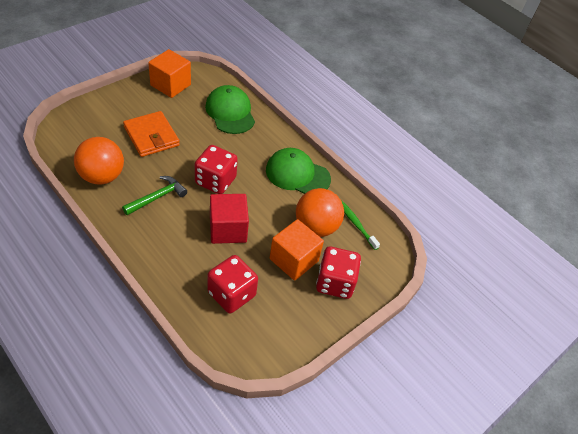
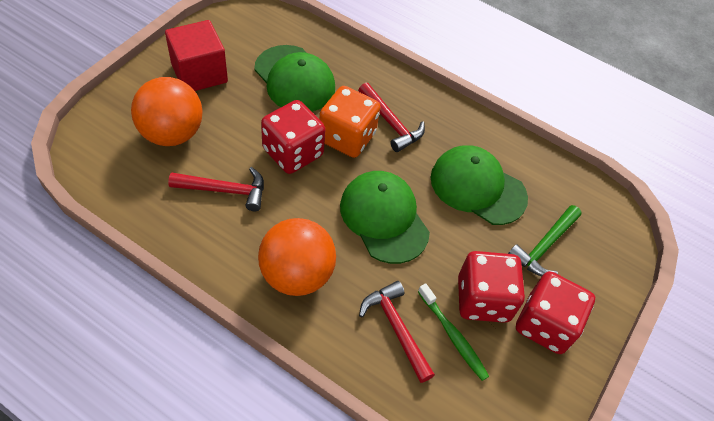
green cap: 2 -> 3
orange cube: 2 -> 0
orange dice: 0 -> 1
orange wallet: 1 -> 0
red hammer: 0 -> 3

